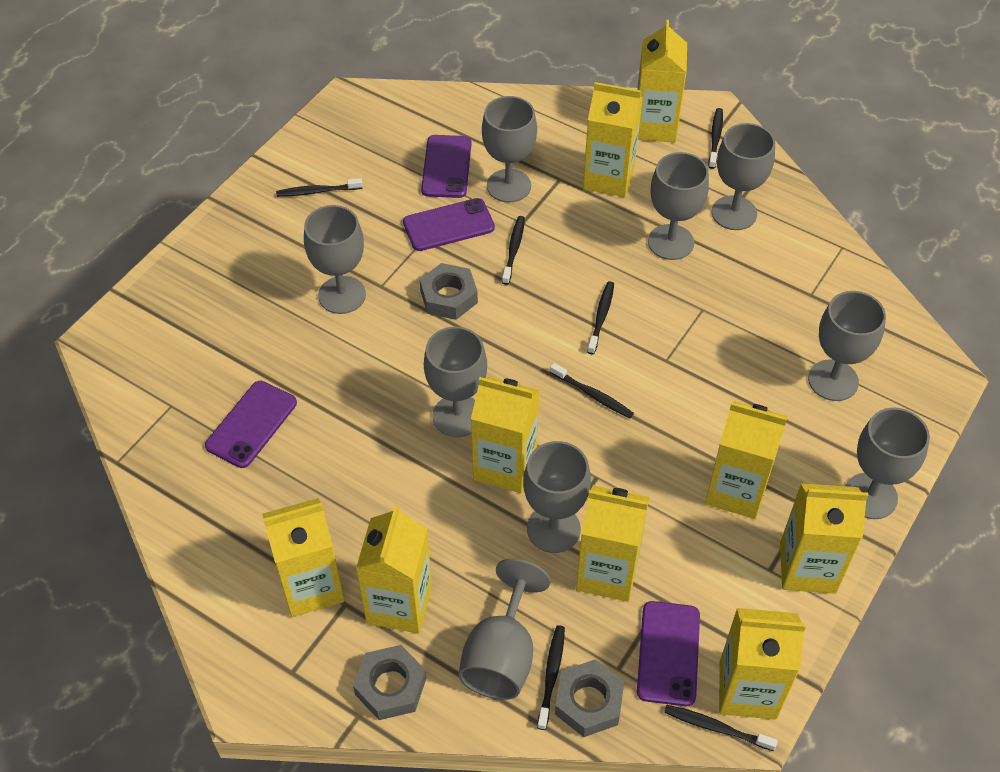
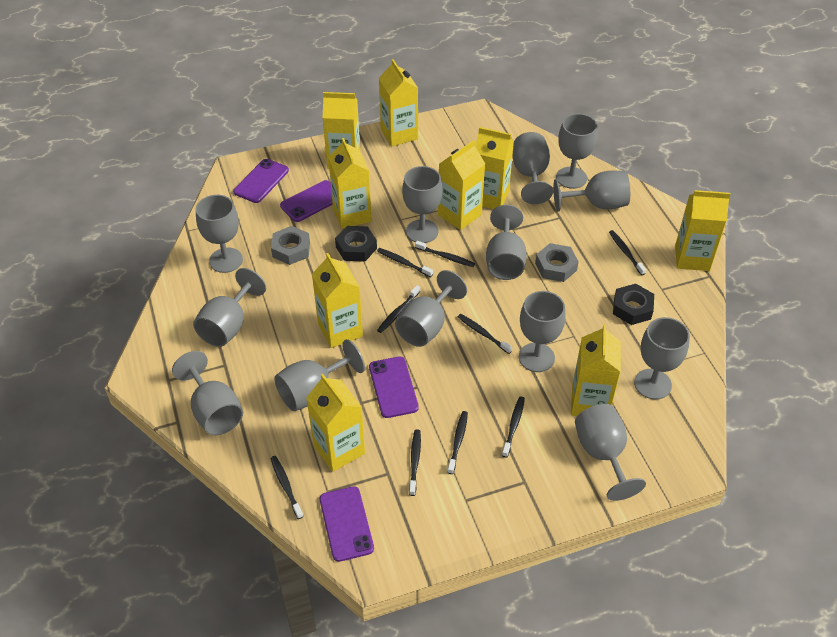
black nut: 0 -> 2
black toothbrush: 7 -> 9
grey goblet: 9 -> 13
grey nut: 3 -> 2

